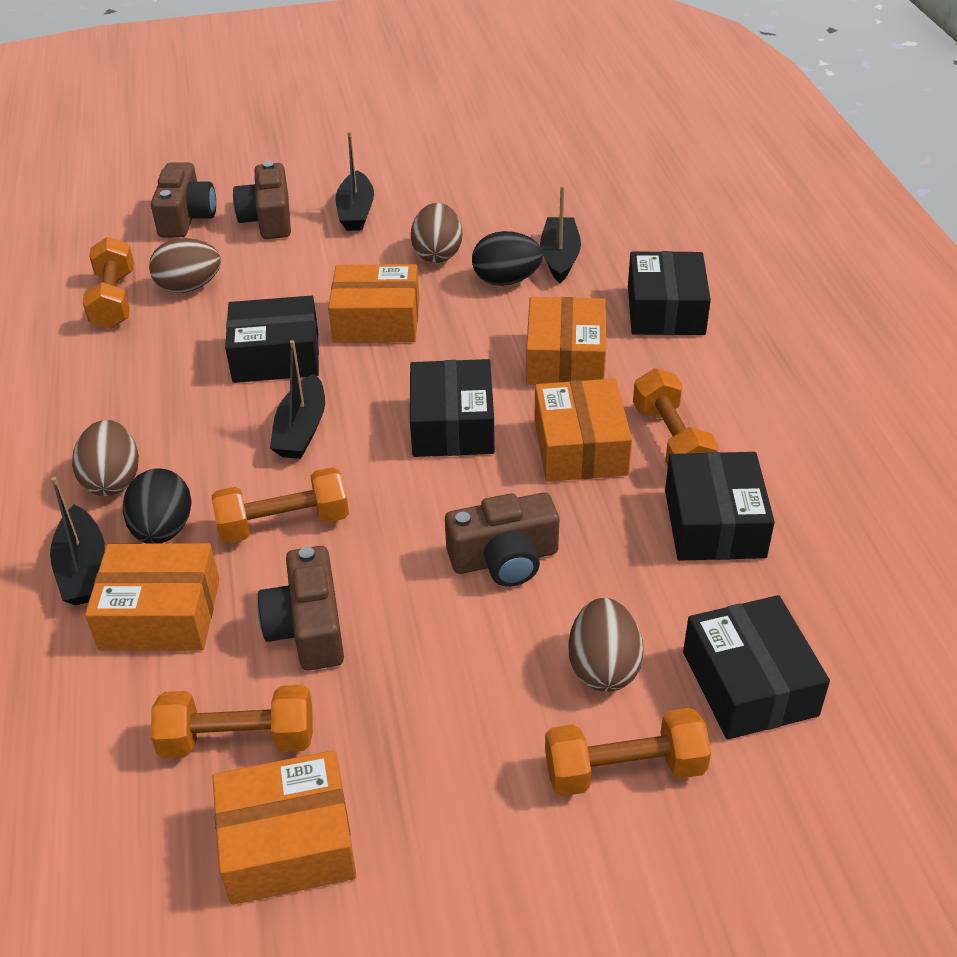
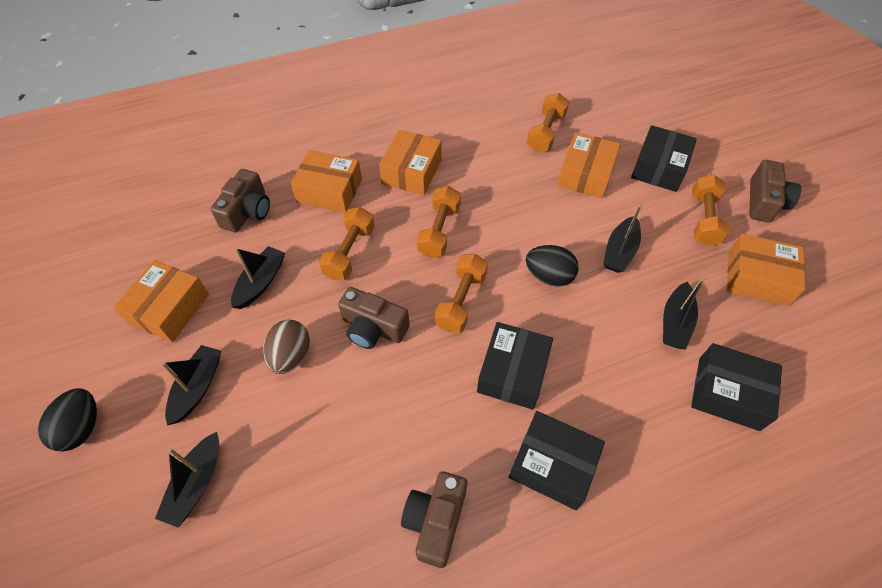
black boat: 4 -> 5
black box: 5 -> 4
brown egg: 4 -> 1

